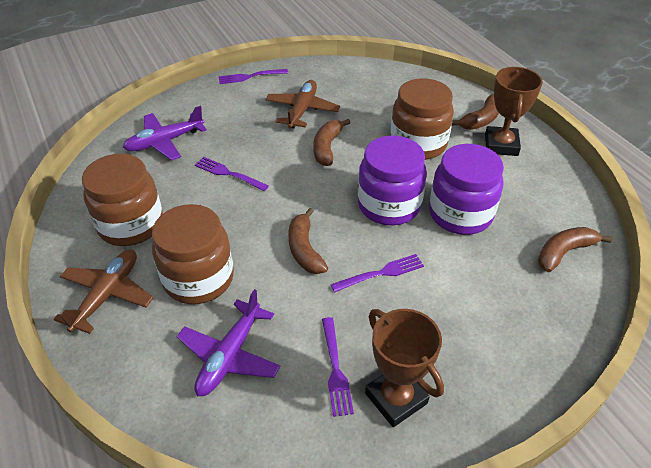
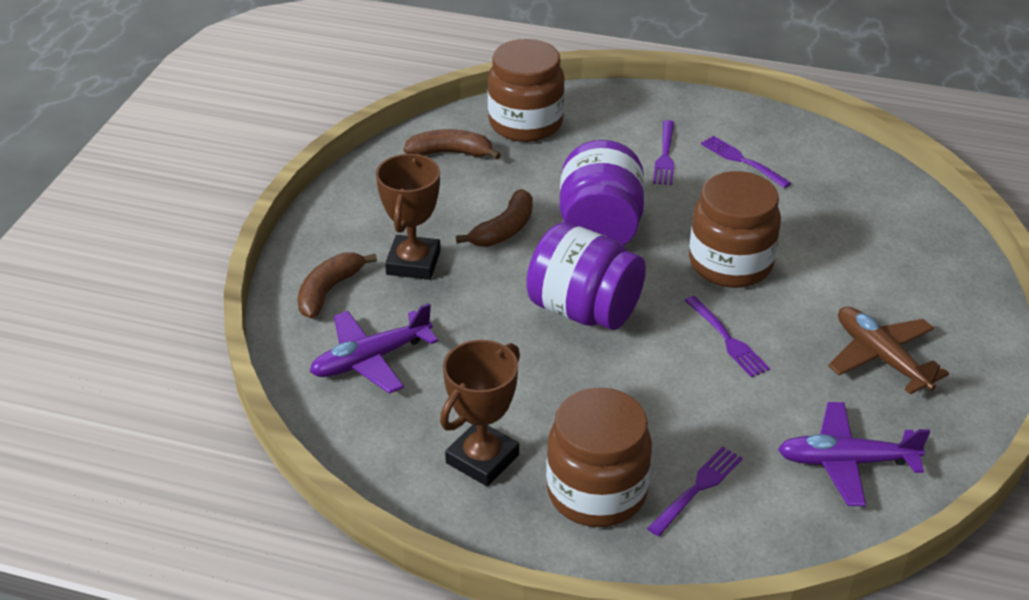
brown banana: 4 -> 3
brown plane: 2 -> 1

